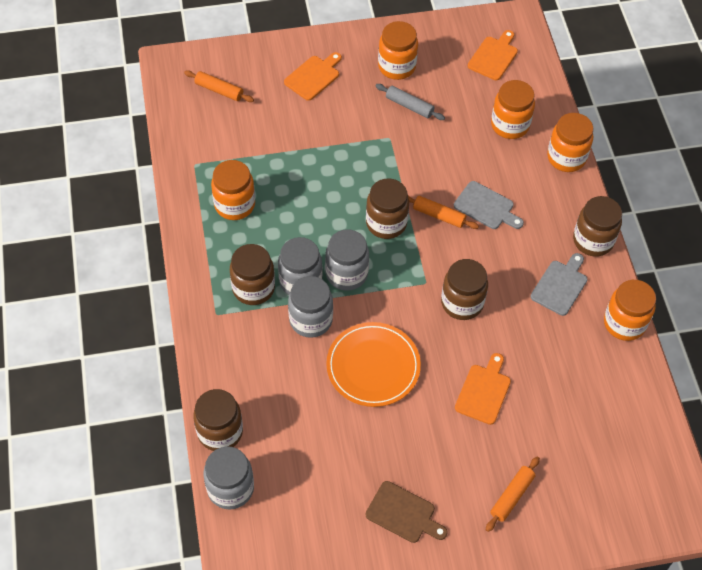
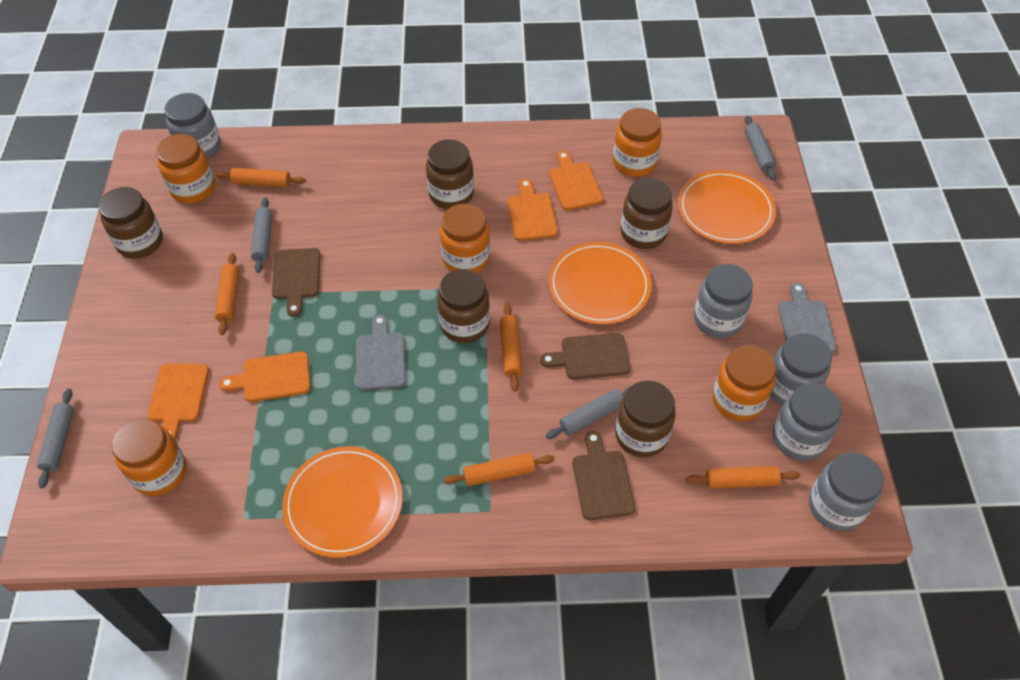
brown cutting board: 1 -> 3
grey jar: 4 -> 5
grey rolling pin: 1 -> 4
orange cutting board: 3 -> 4
orange plate: 1 -> 3
orange rolling pin: 3 -> 5

